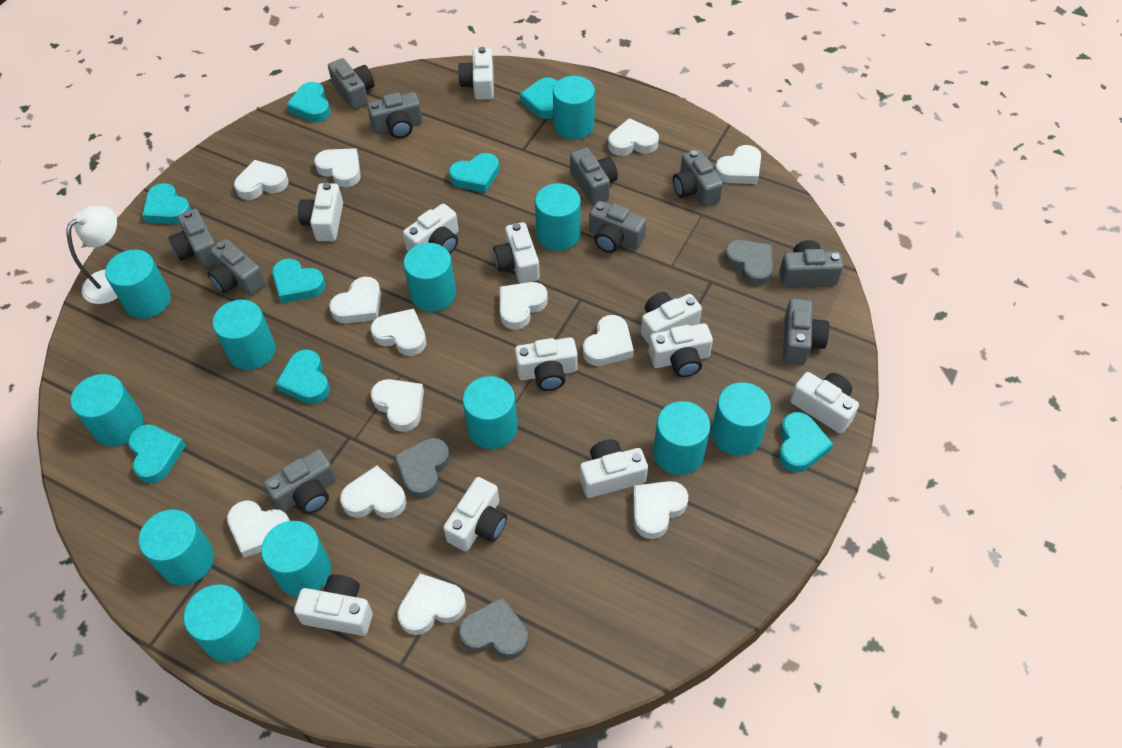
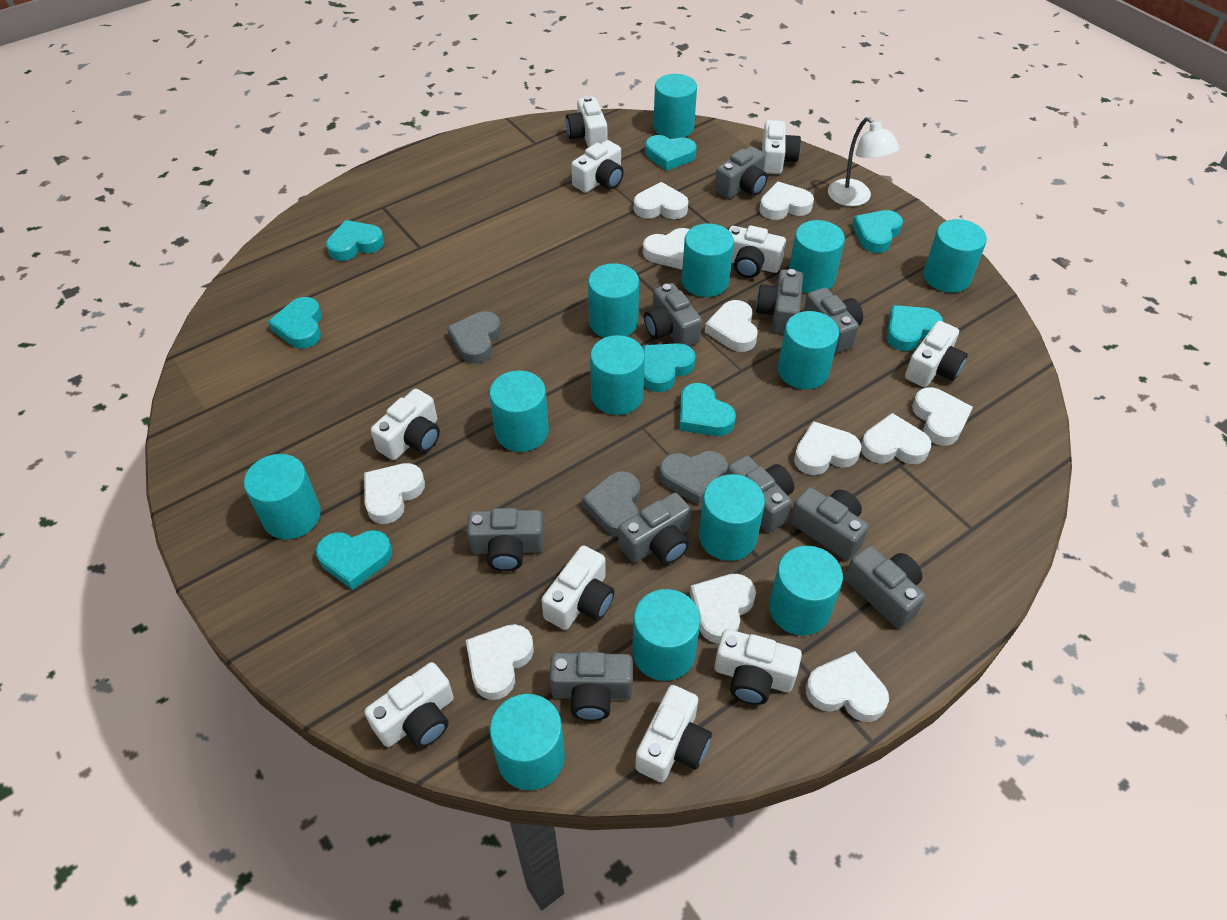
turquoise cylinder: 12 -> 13
white camera: 11 -> 10
white heart: 13 -> 11

